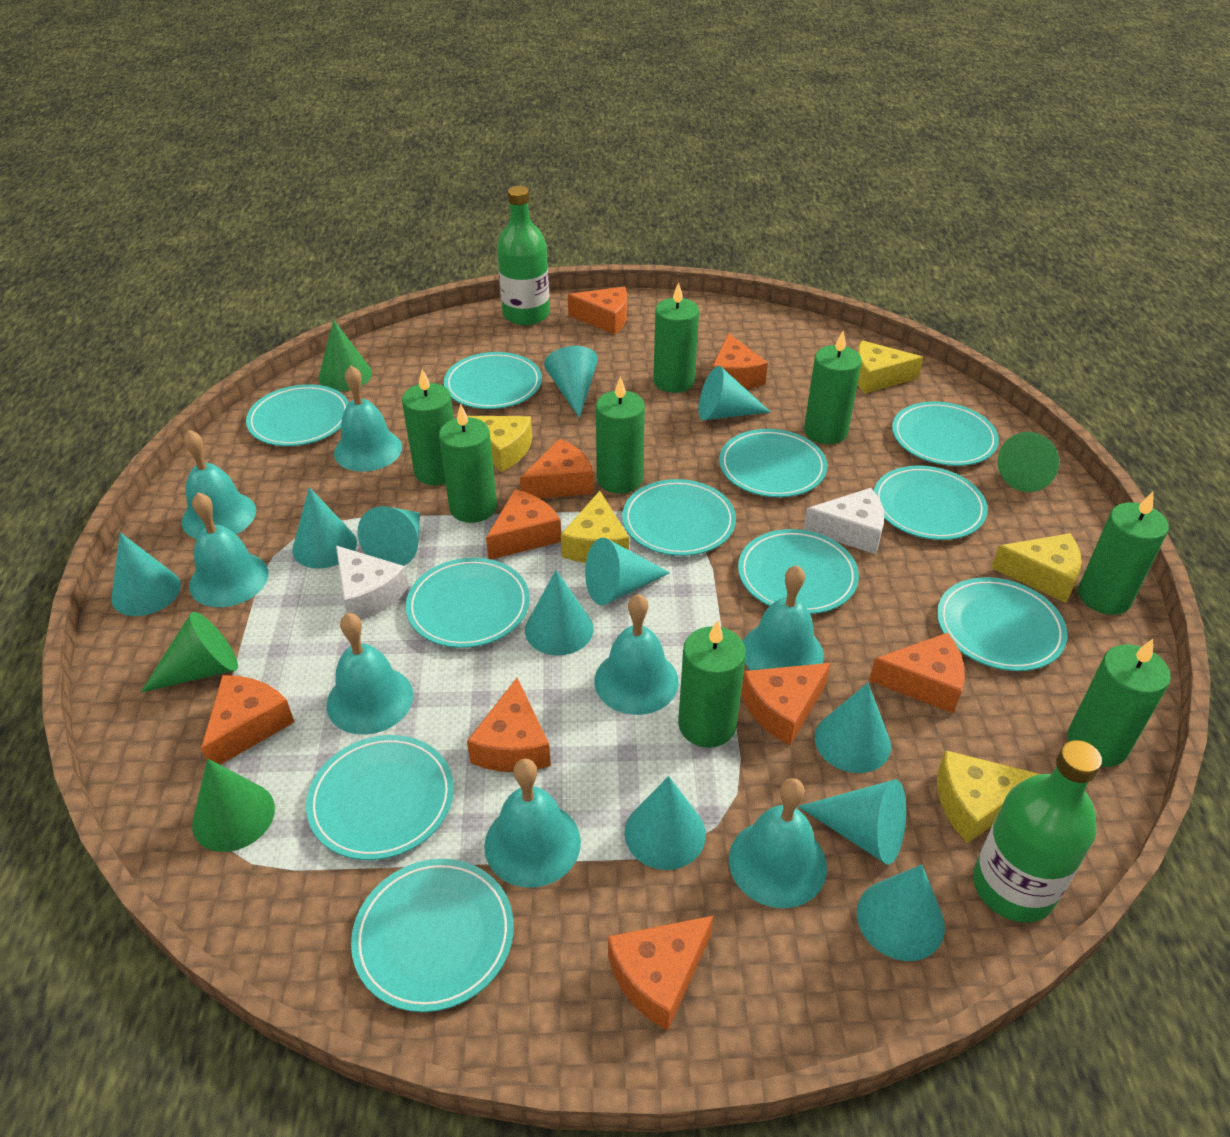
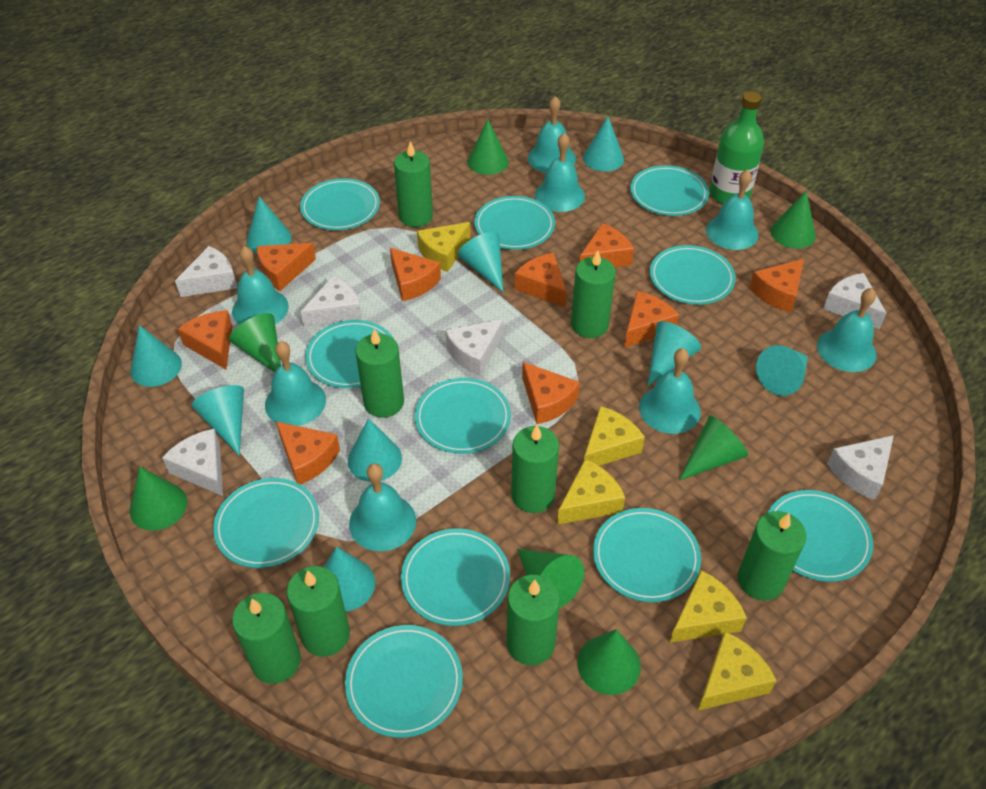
green bottle: 2 -> 1
green cone: 4 -> 7
turquoise cone: 11 -> 9
white cheese: 2 -> 6

